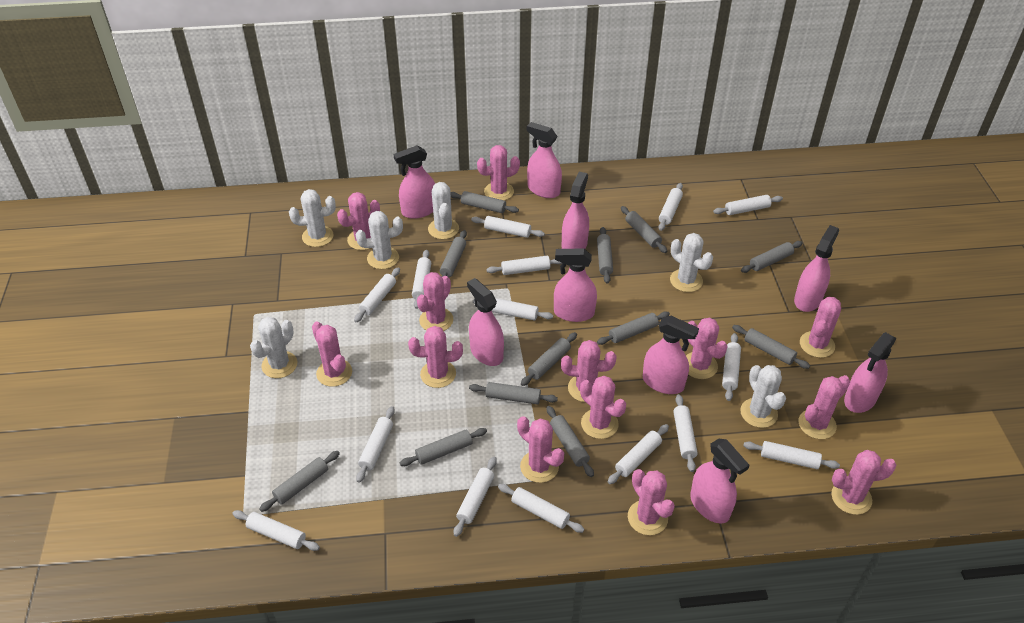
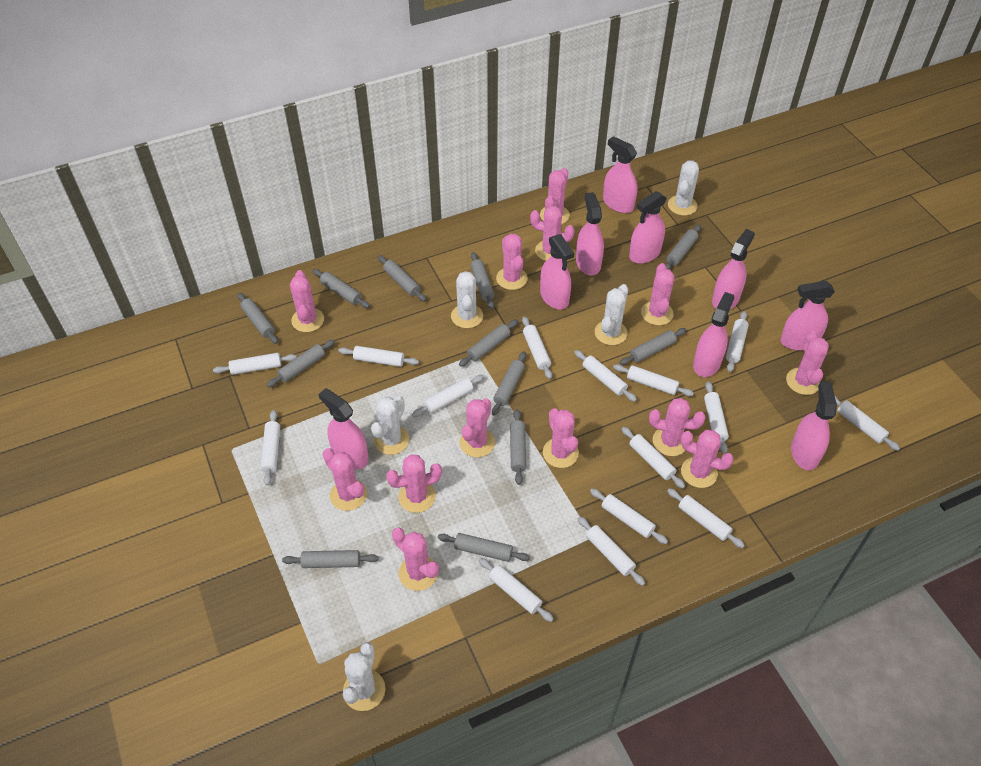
white cactus: 6 -> 5

